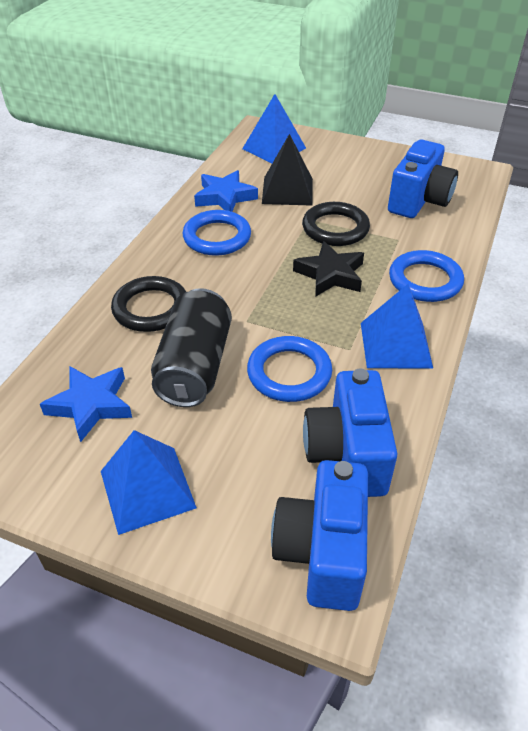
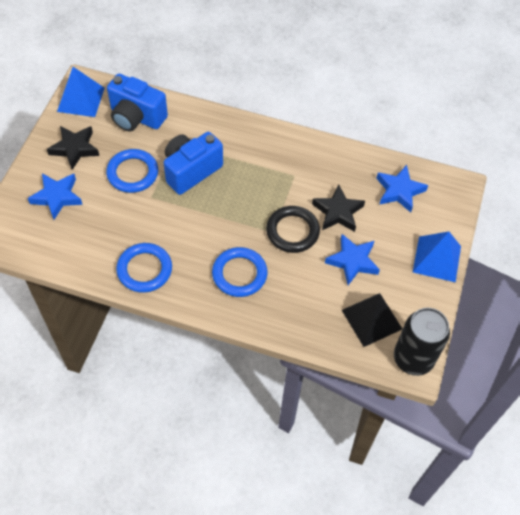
black ring: 2 -> 1
black star: 1 -> 2
blue camera: 3 -> 2
blue pyramid: 3 -> 2
blue star: 2 -> 3

